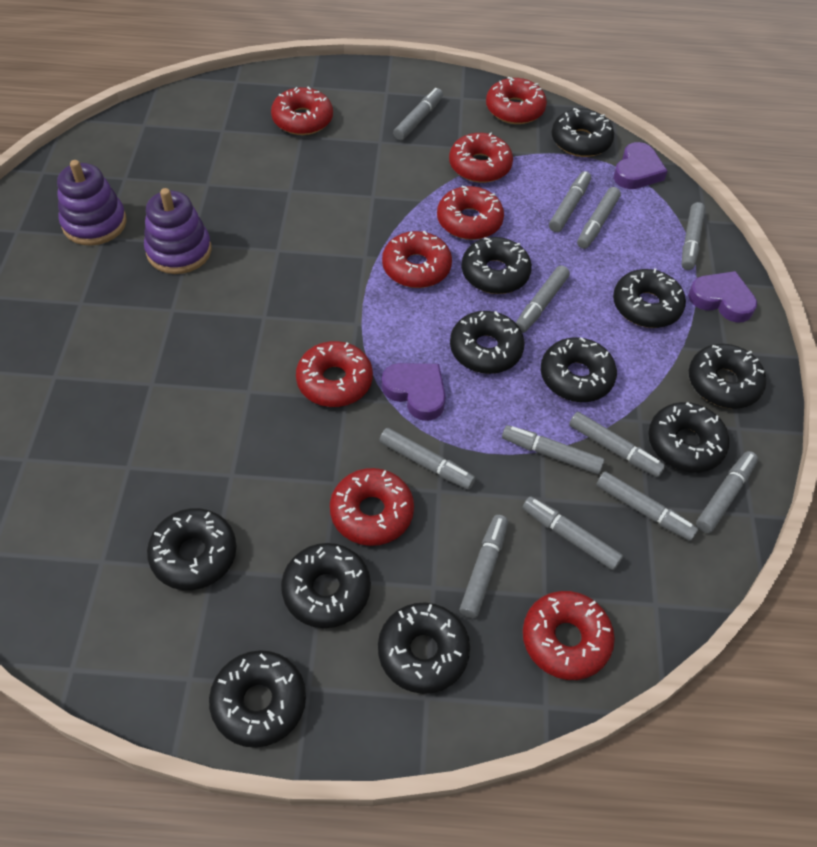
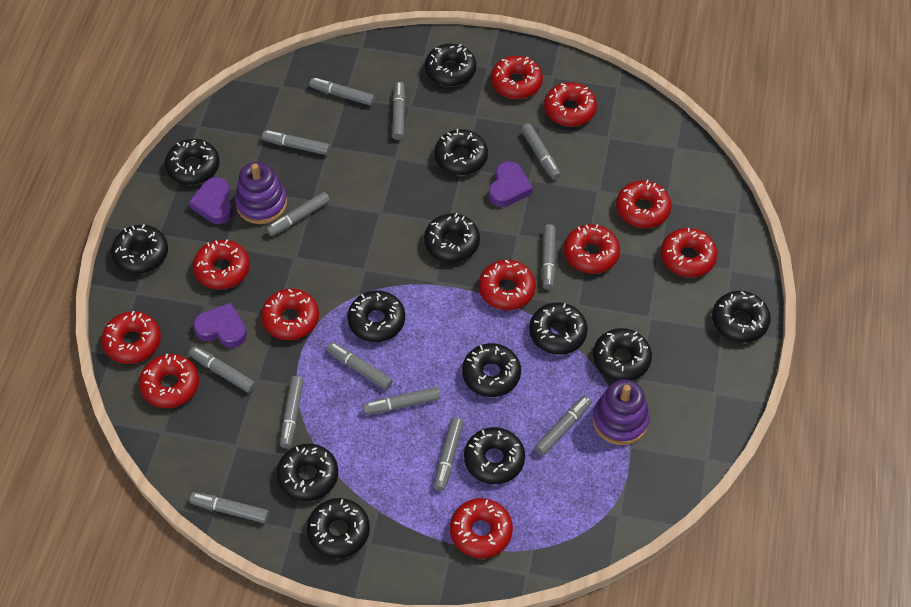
black donut: 11 -> 13
grey marker: 12 -> 13
red donut: 8 -> 11

